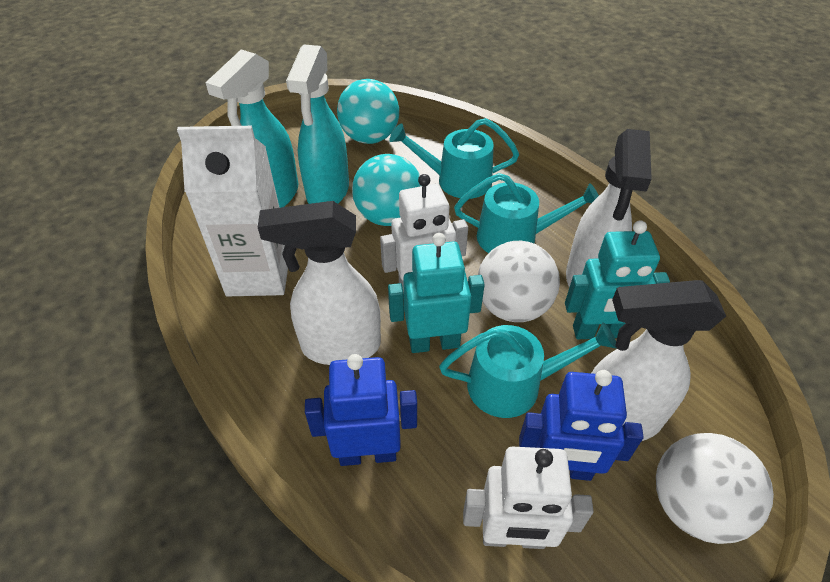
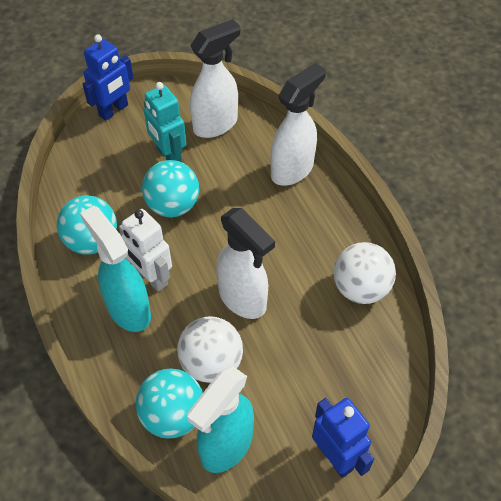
turquoise ball: 2 -> 3
turquoise robot: 2 -> 1
turquoise watering can: 3 -> 0
white carton: 1 -> 0
white robot: 2 -> 1

